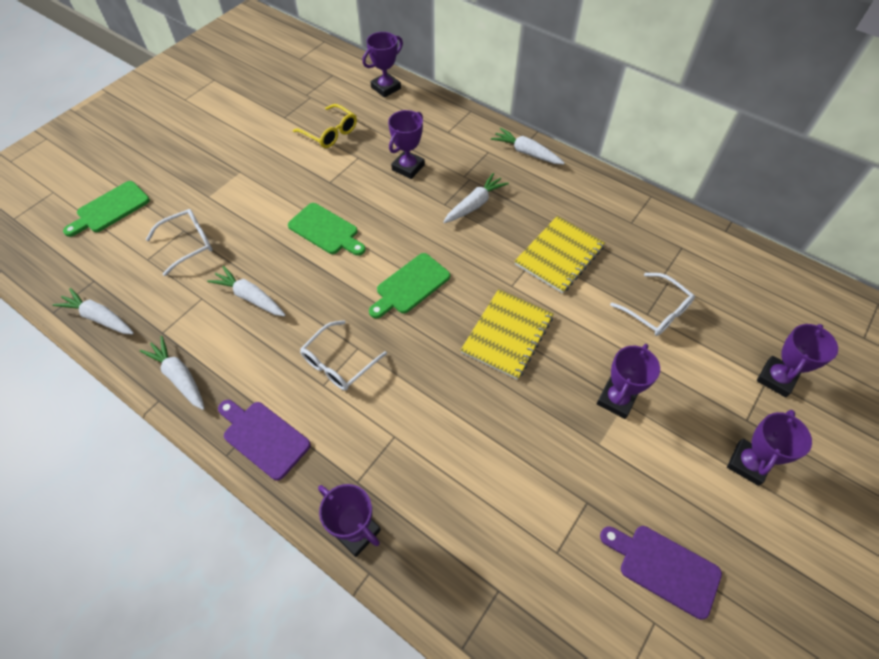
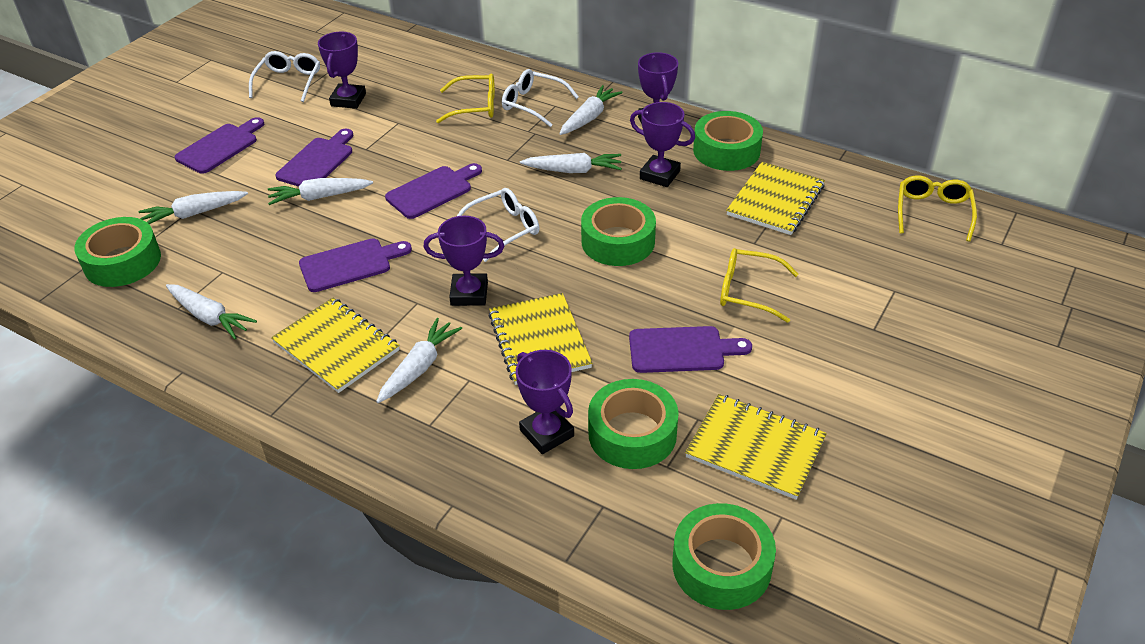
green cutting board: 3 -> 0
green tape: 0 -> 5
purple cutting board: 2 -> 5
purple trophy: 6 -> 5
white carrot: 5 -> 6
yellow glasses: 1 -> 3
yellow notebook: 2 -> 4

